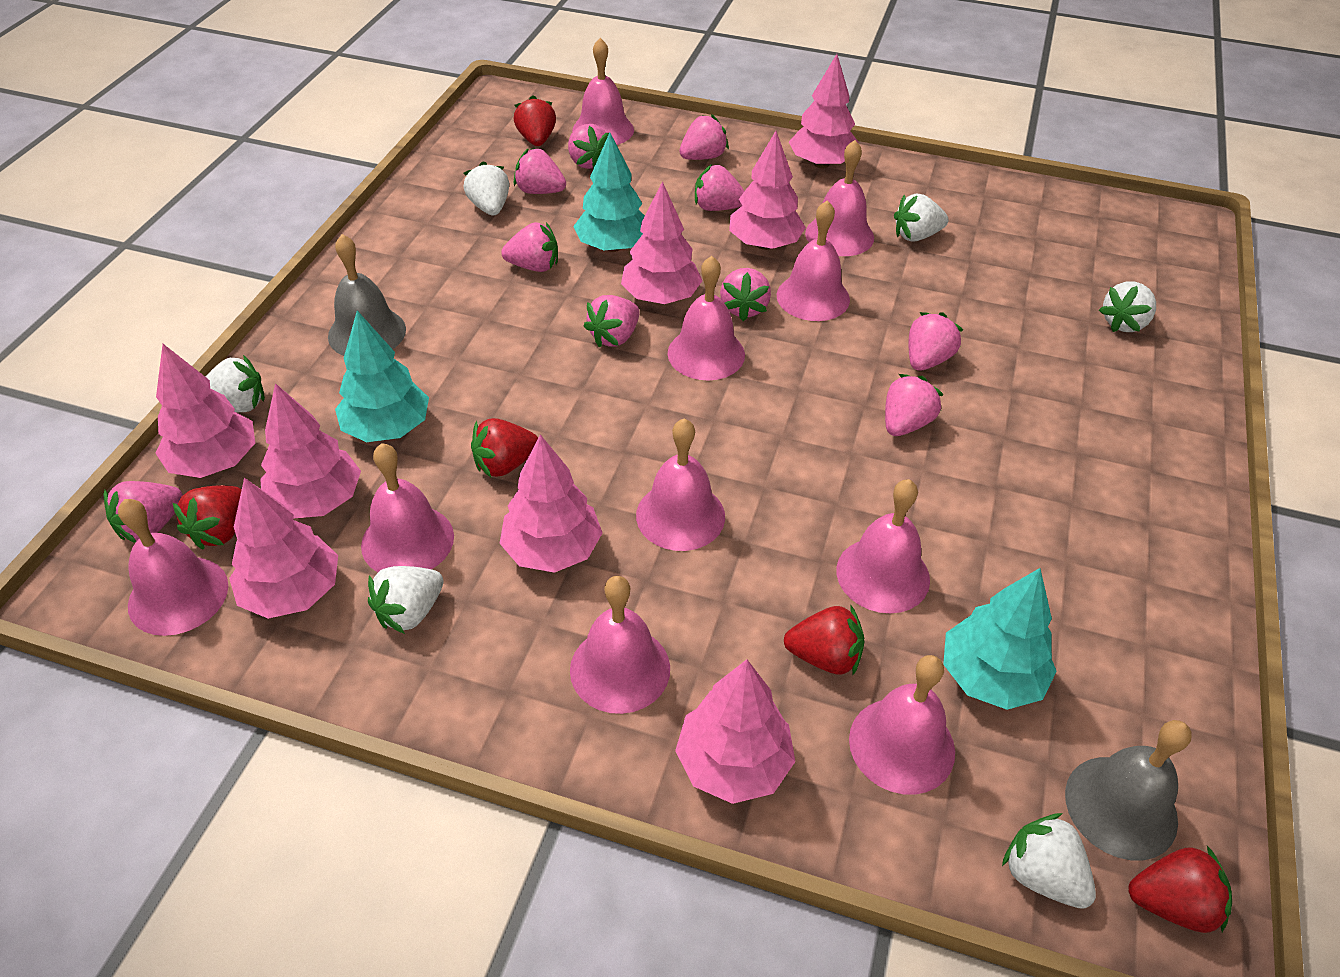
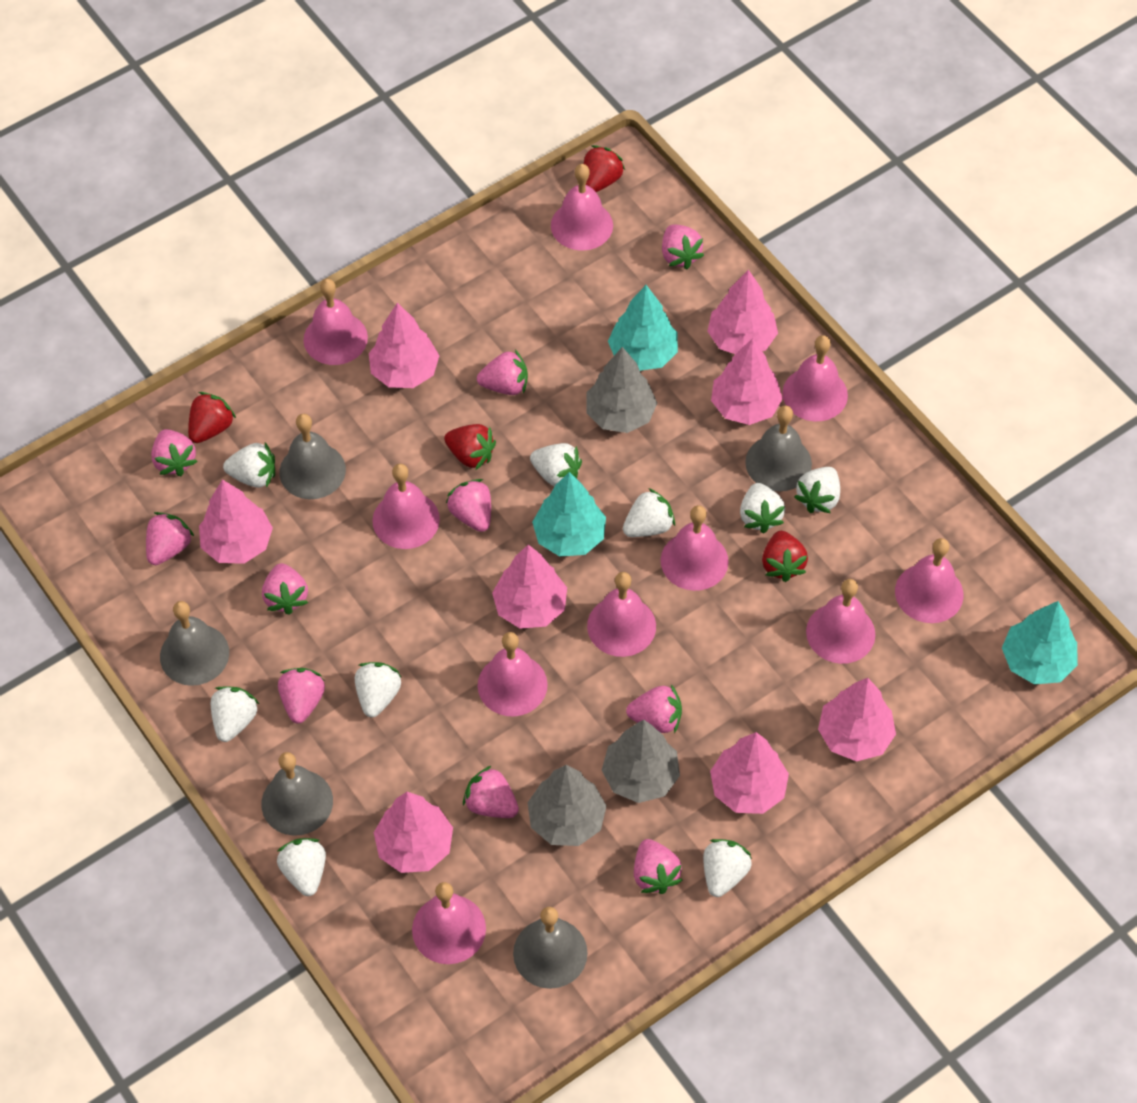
grey bell: 2 -> 5
grey tree: 0 -> 3
red strawberry: 5 -> 4
white strawberry: 6 -> 9

